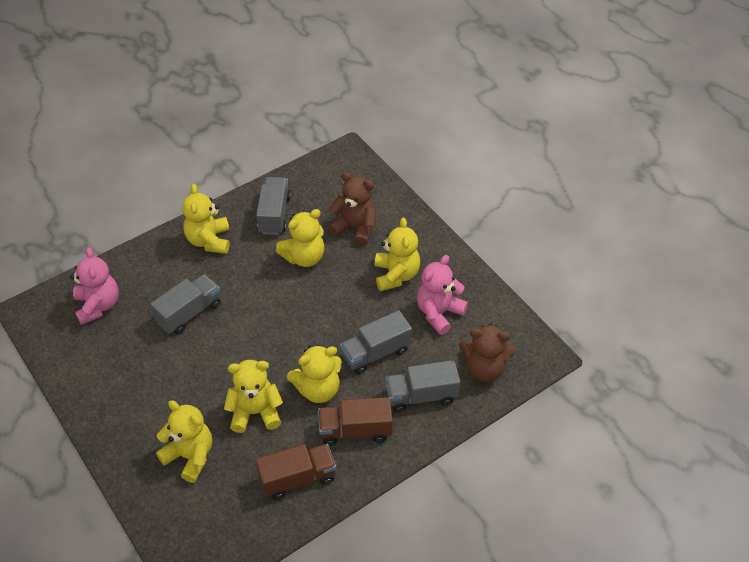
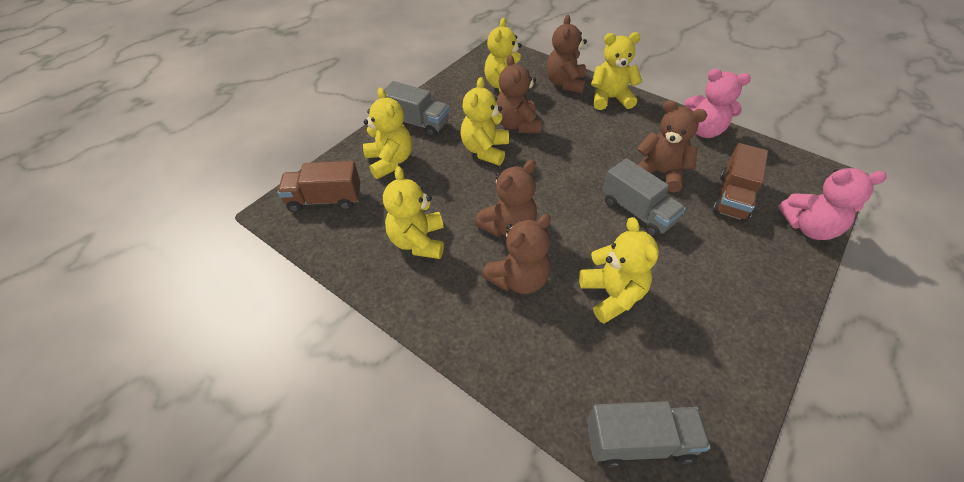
brown teddy bear: 2 -> 5
grey truck: 4 -> 3

